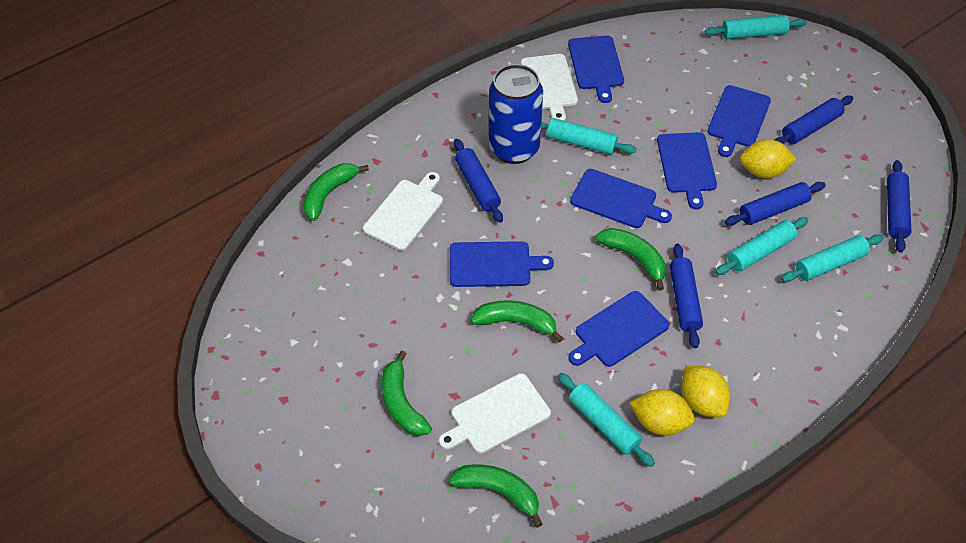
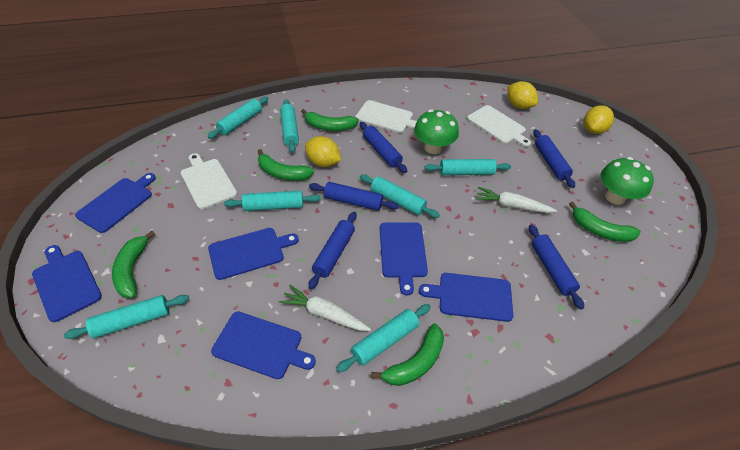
blue can: 1 -> 0
green mushroom: 0 -> 2
turquoise rolling pin: 5 -> 7
white carrot: 0 -> 2

